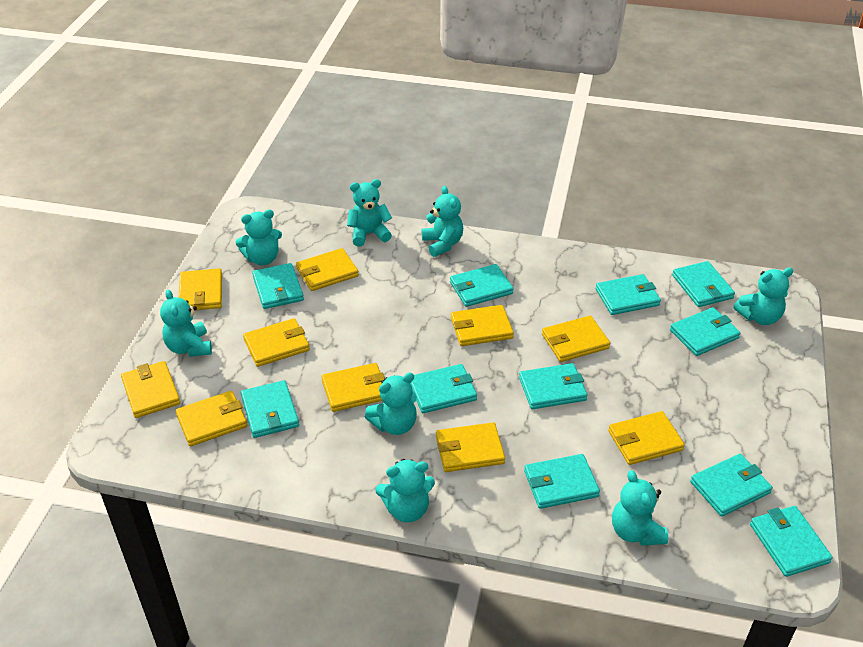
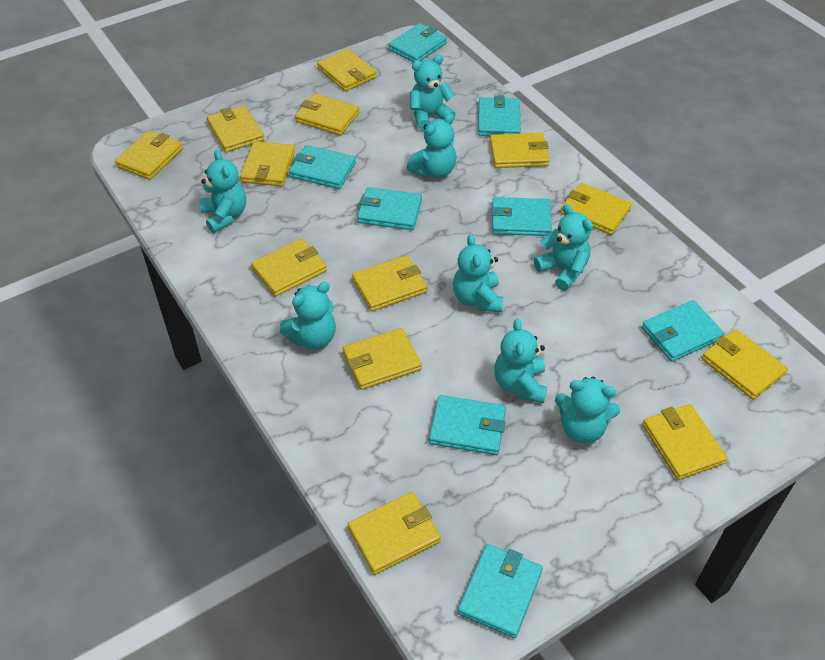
turquoise wallet: 11 -> 8
yellow wallet: 10 -> 13

